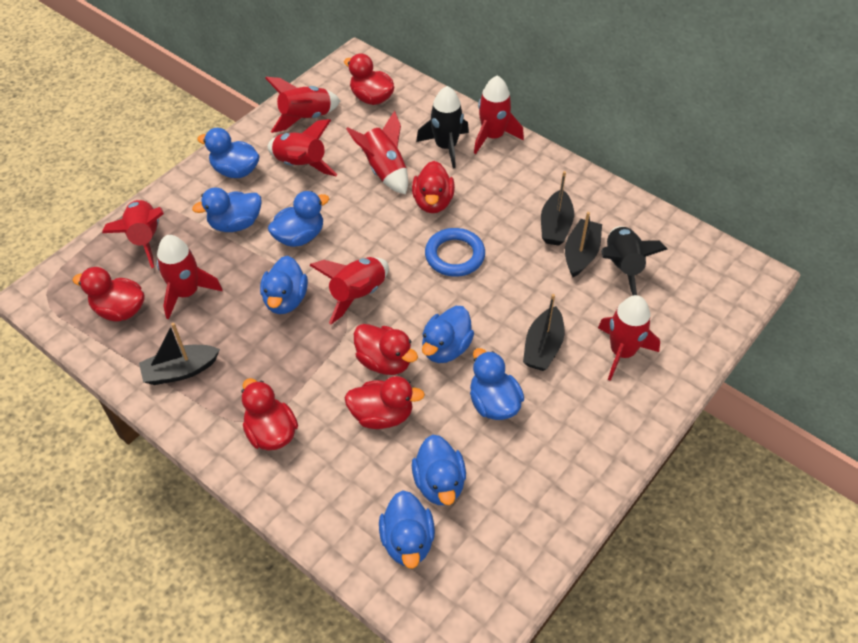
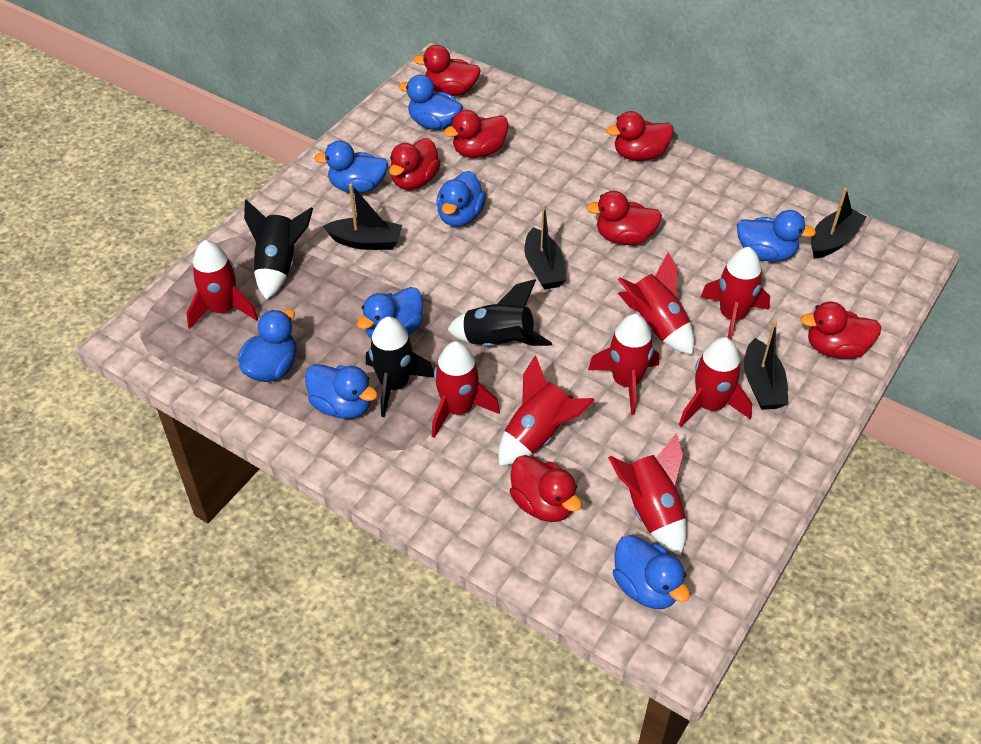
black rocket: 2 -> 3
blue ring: 1 -> 0
red duck: 6 -> 7

